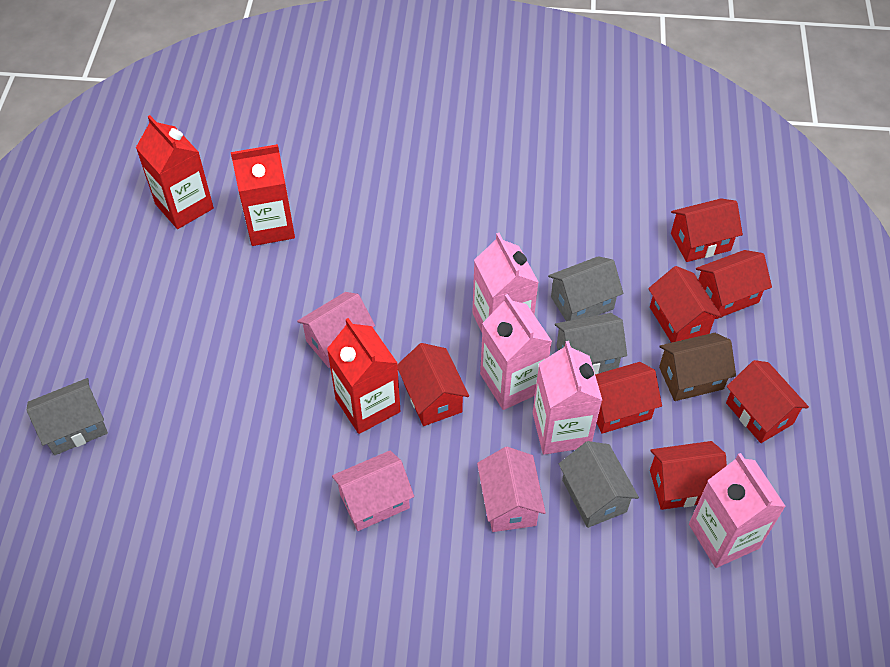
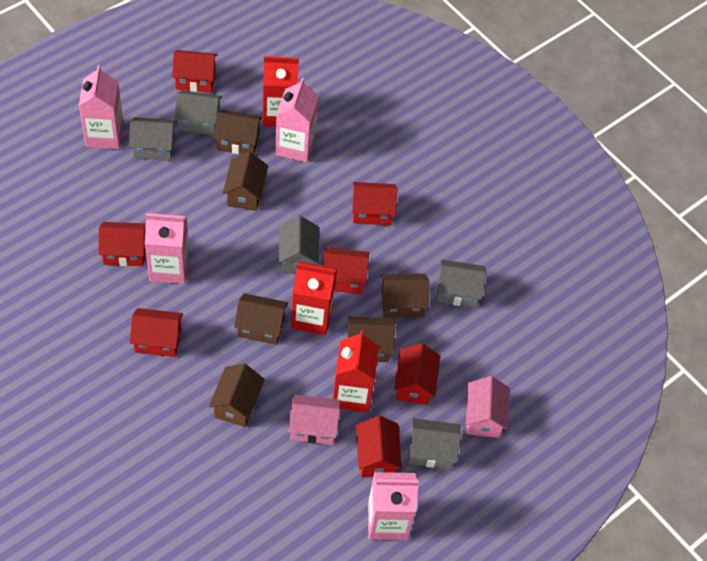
brown house: 1 -> 6
grey house: 4 -> 5
pink house: 3 -> 2

